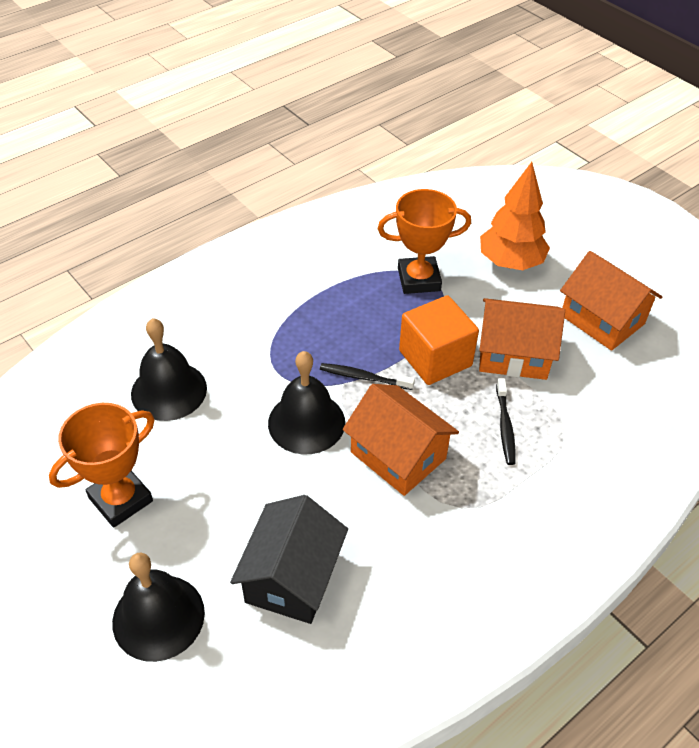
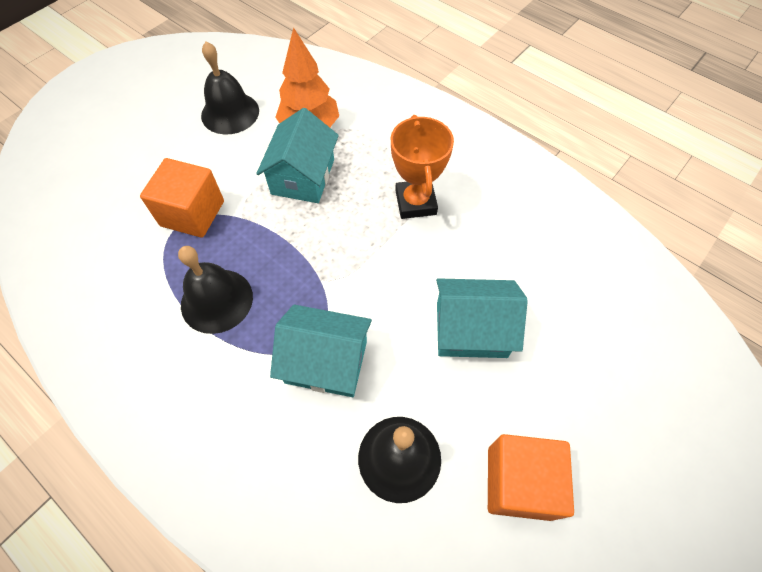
black house: 1 -> 0
black toothbrush: 2 -> 0
orange cube: 1 -> 2
orange house: 3 -> 0
orange trophy: 2 -> 1
turquoise house: 0 -> 3

